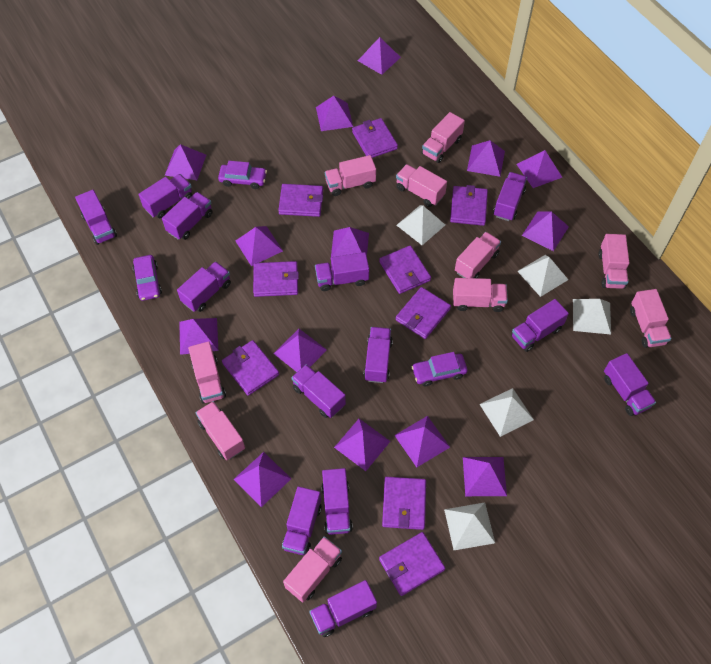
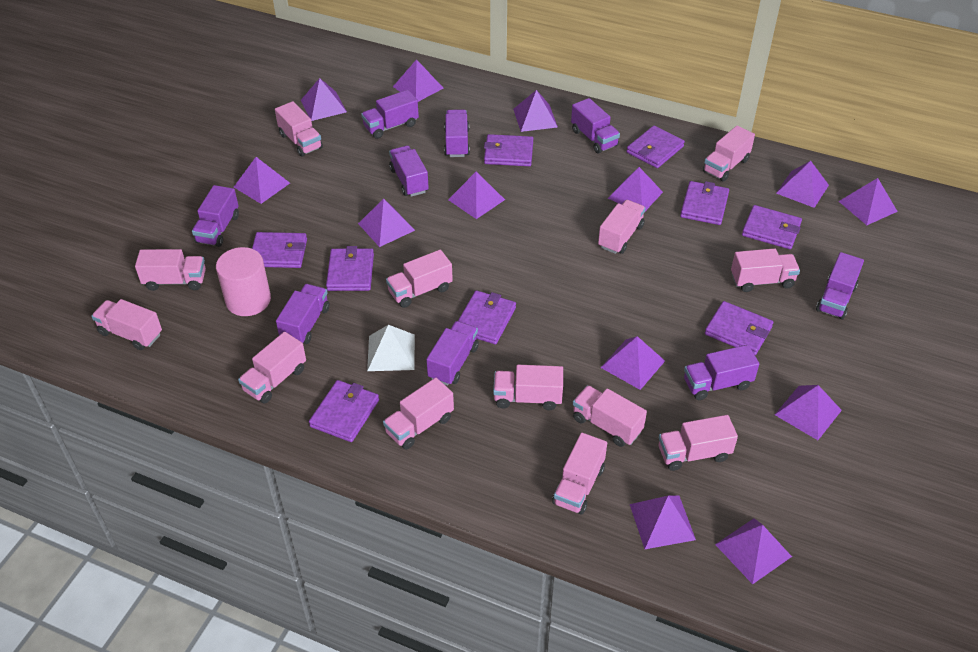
pink cylinder: 0 -> 1
pink truck: 10 -> 13
purple car: 3 -> 0
purple pyramid: 14 -> 13
purple truck: 13 -> 9
white pyramid: 5 -> 1

